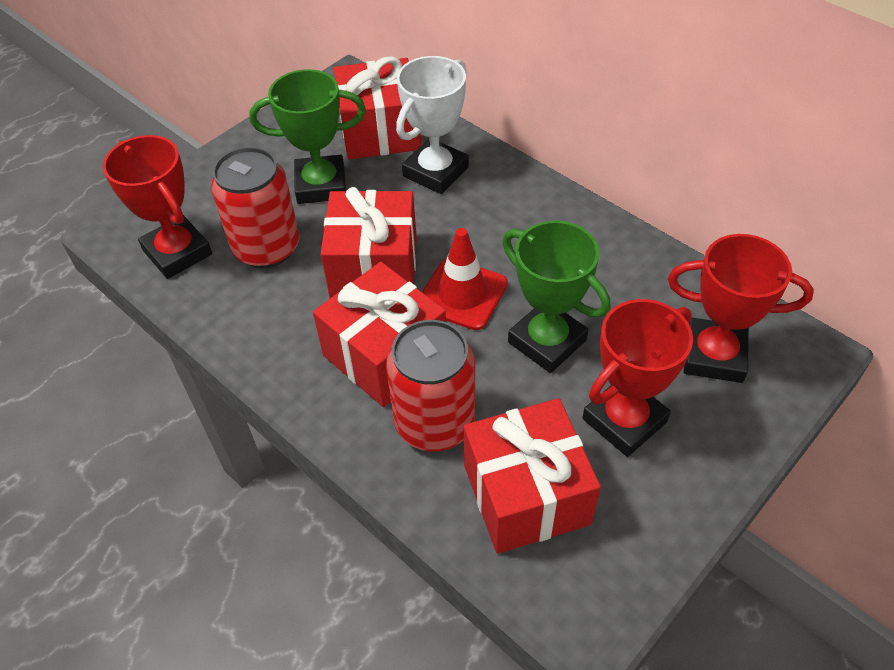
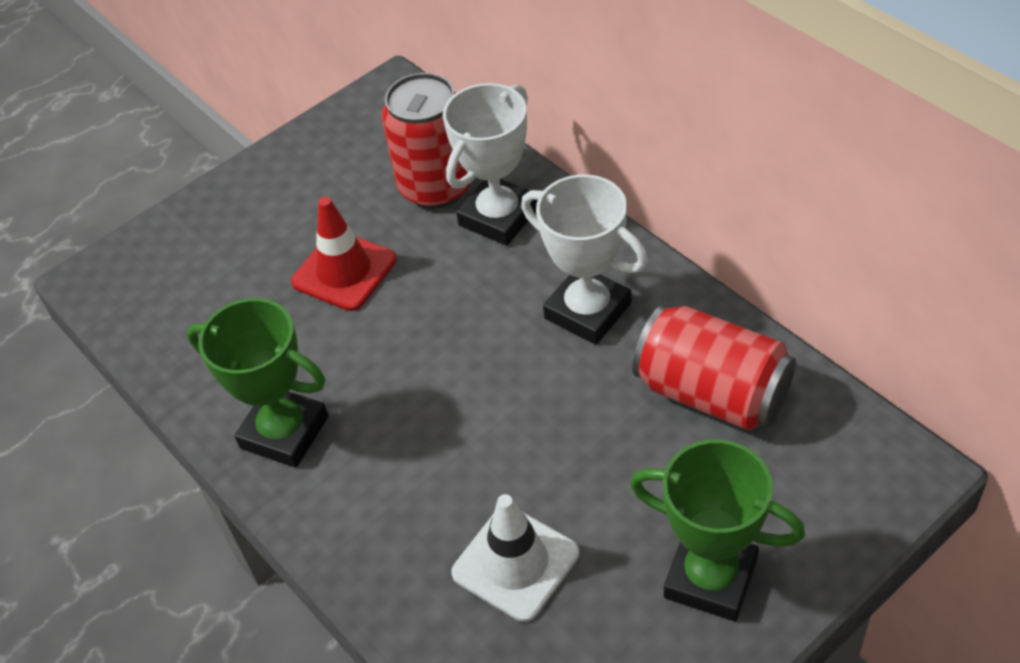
red gift: 4 -> 0
red trophy: 3 -> 0
white traffic cone: 0 -> 1
white trophy: 1 -> 2

